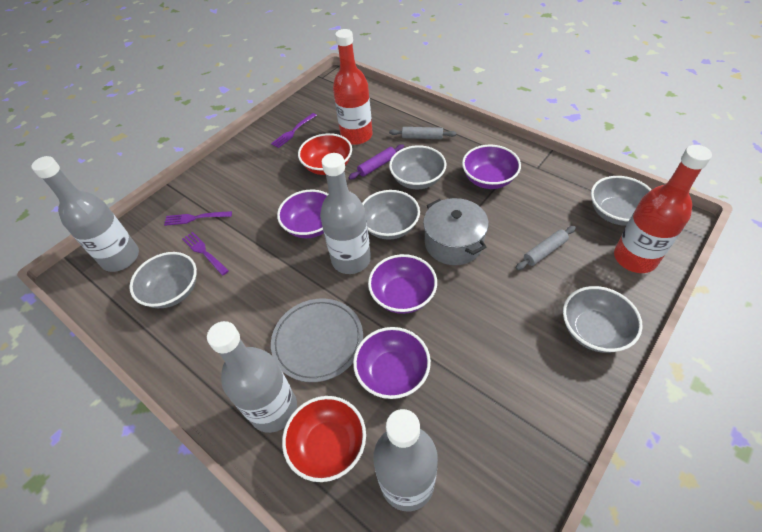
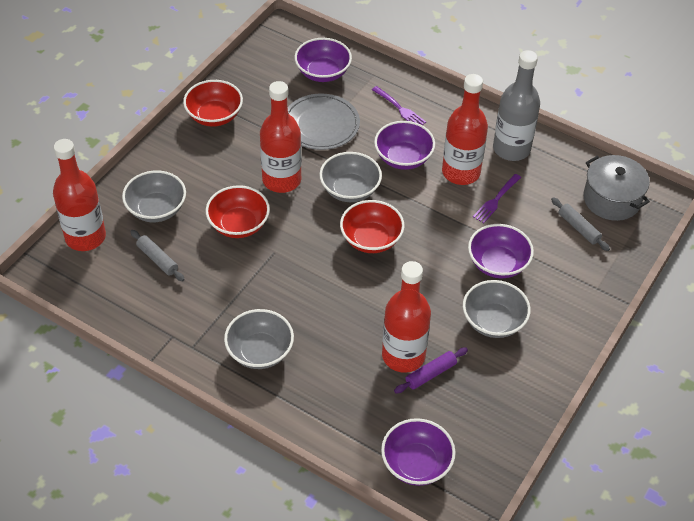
grey bottle: 4 -> 1
grey bowl: 5 -> 4
purple fork: 3 -> 2
red bottle: 2 -> 4
red bowl: 2 -> 3

